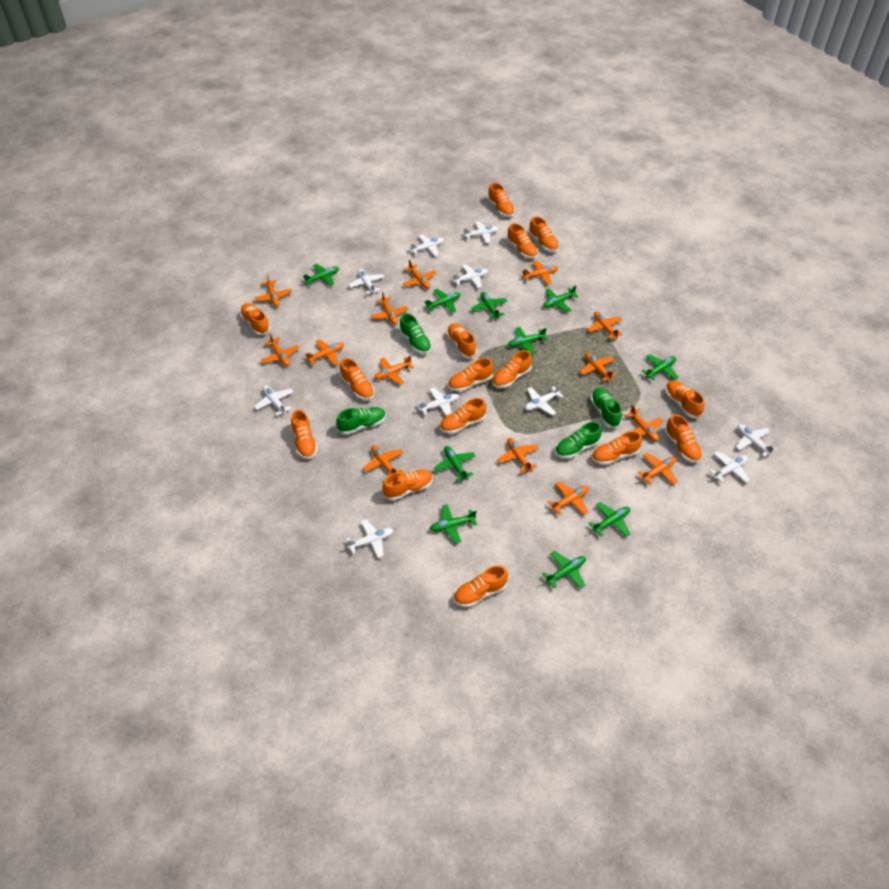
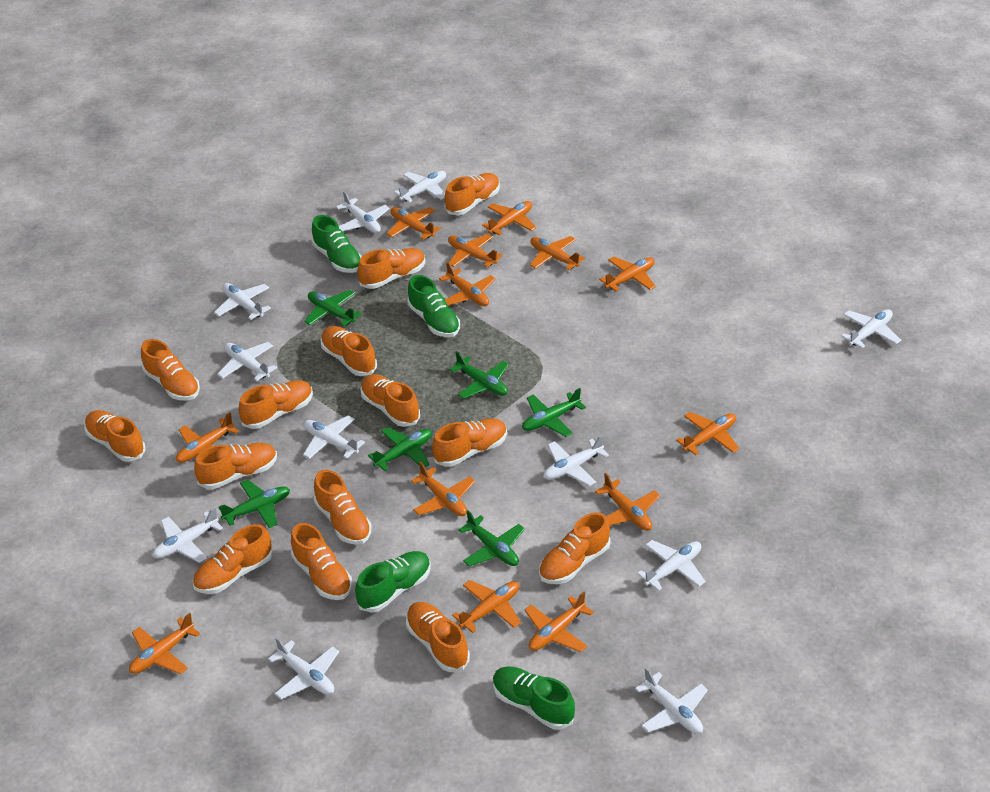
green plane: 10 -> 6
orange plane: 14 -> 13
orange shoe: 15 -> 14
white plane: 10 -> 11

